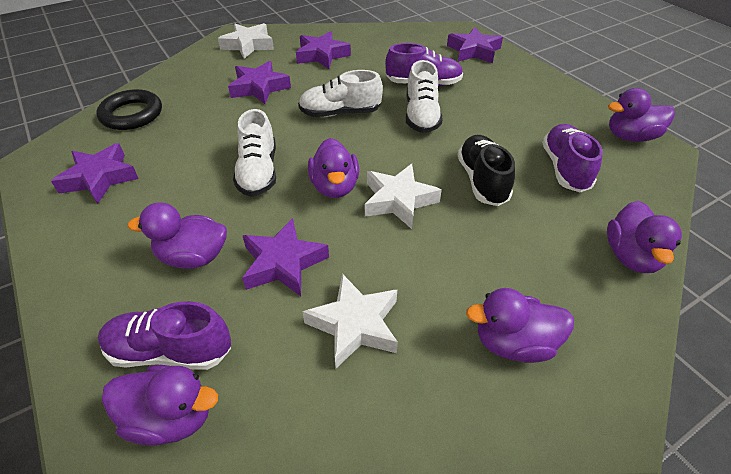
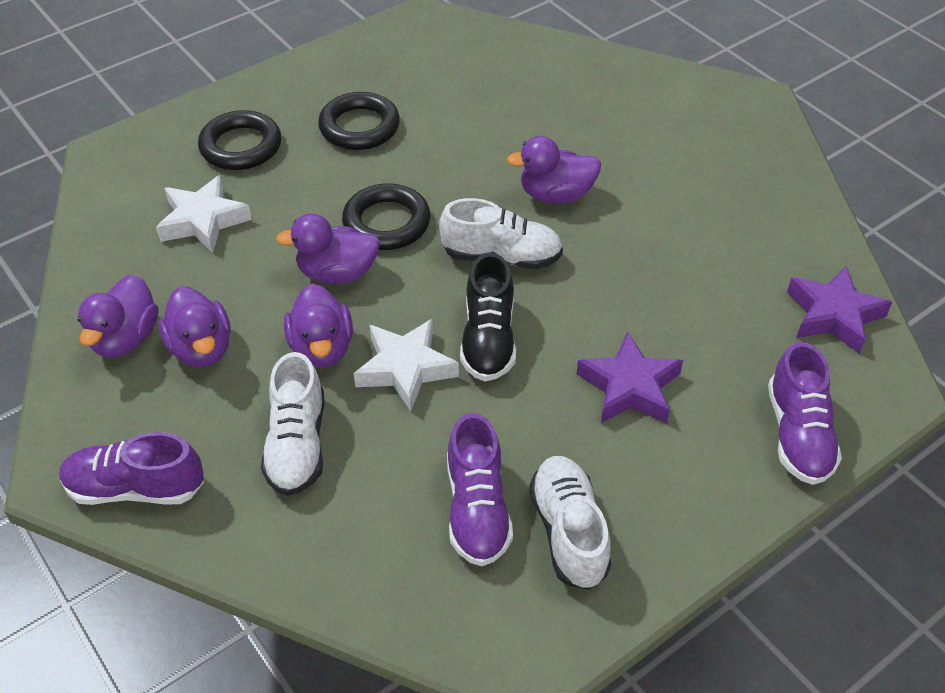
black ring: 1 -> 3
purple duck: 6 -> 5
purple star: 5 -> 2
white star: 3 -> 2

